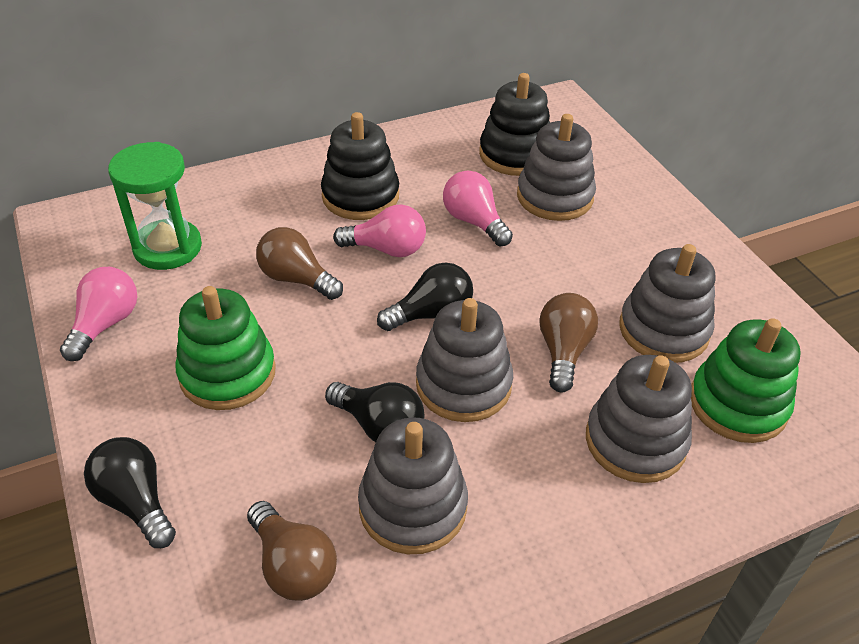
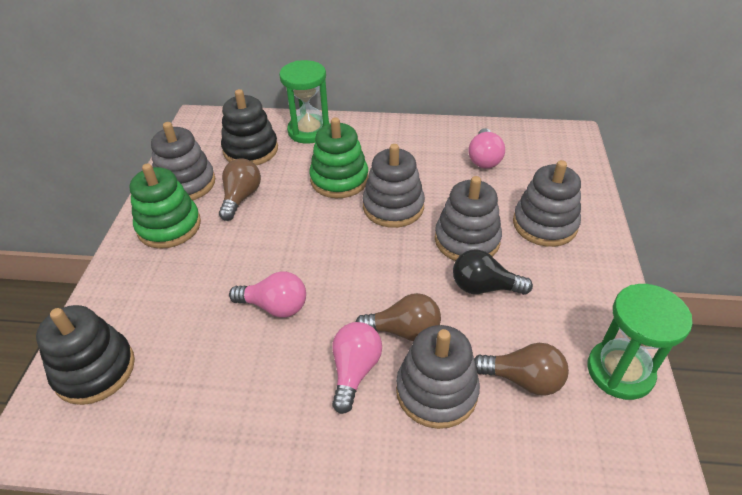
black light bulb: 3 -> 1
green hourglass: 1 -> 2

